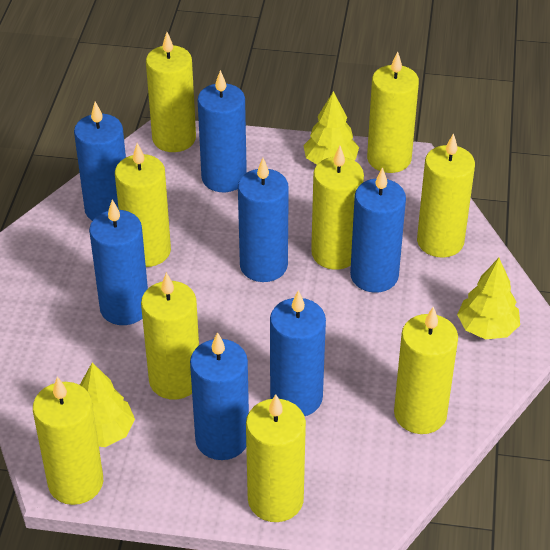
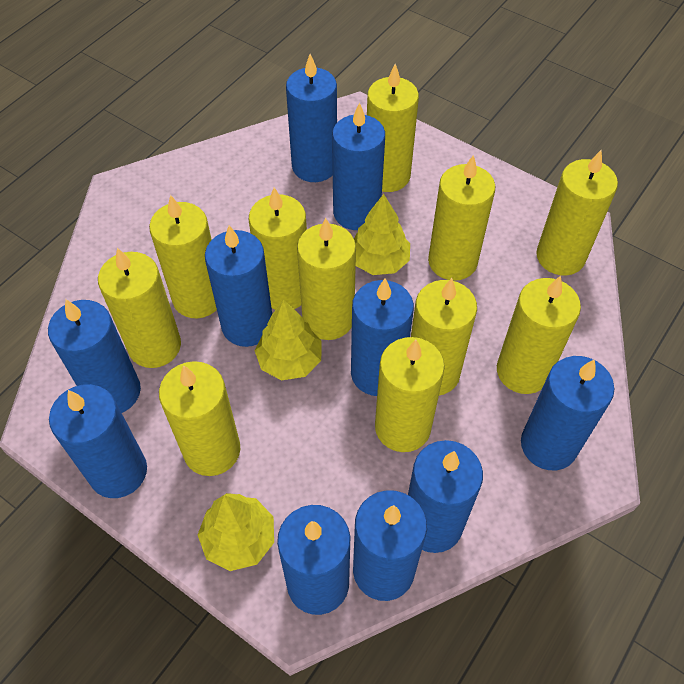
blue candle: 7 -> 10
yellow candle: 9 -> 11

